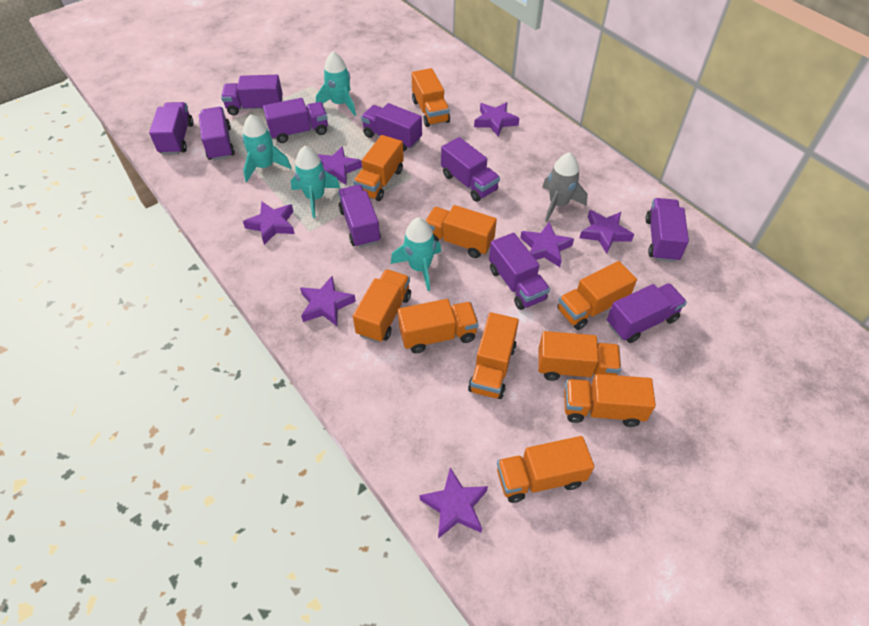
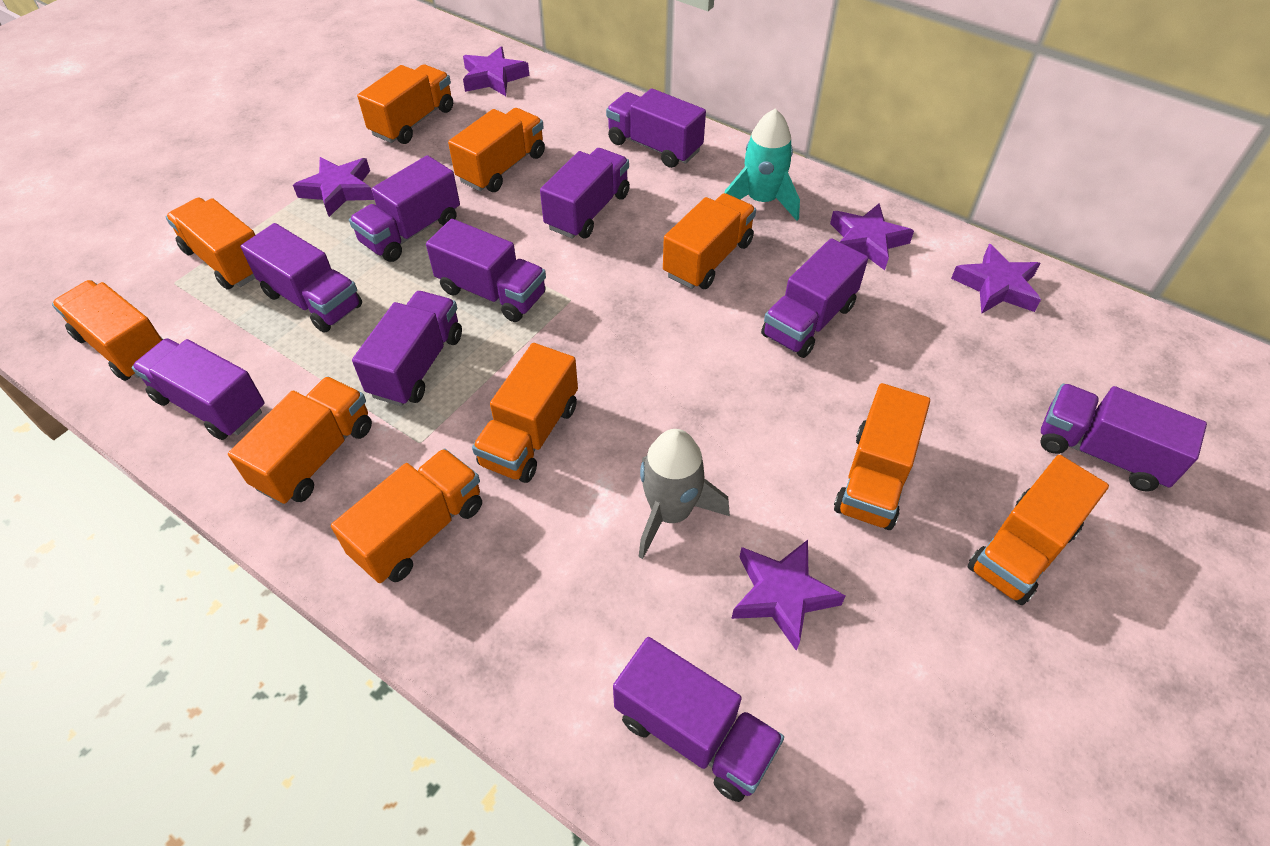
purple star: 7 -> 5
turquoise rocket: 4 -> 1

